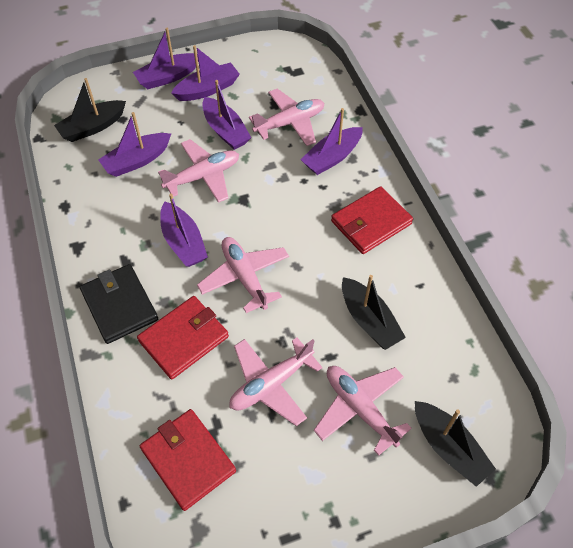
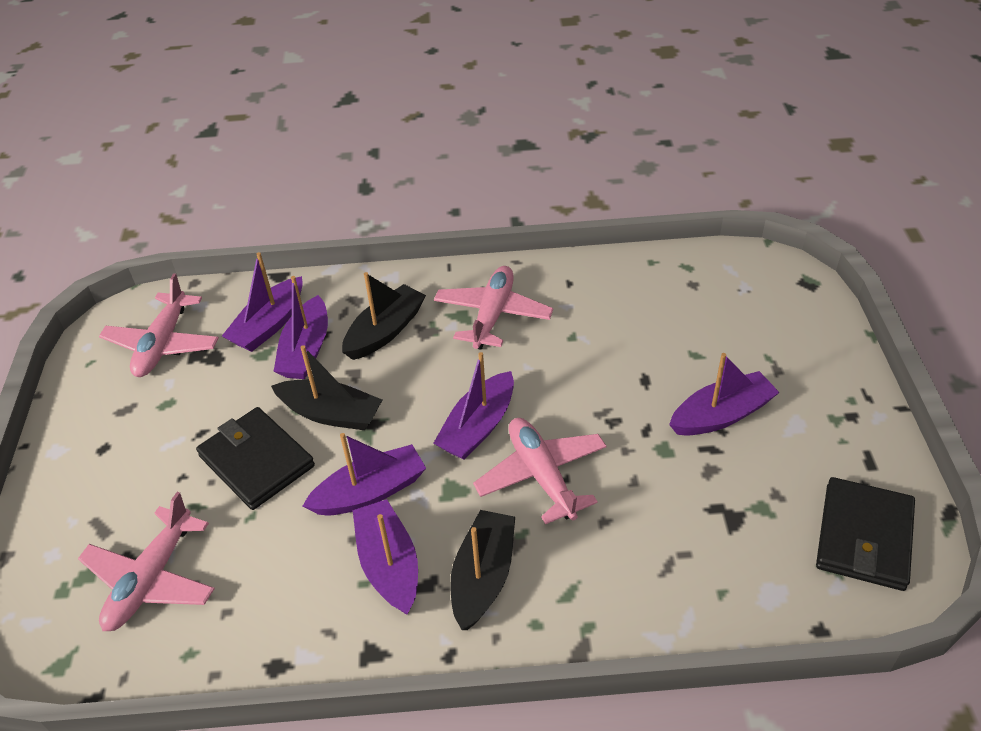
black wallet: 1 -> 2
pink plane: 5 -> 4
red wallet: 3 -> 0

